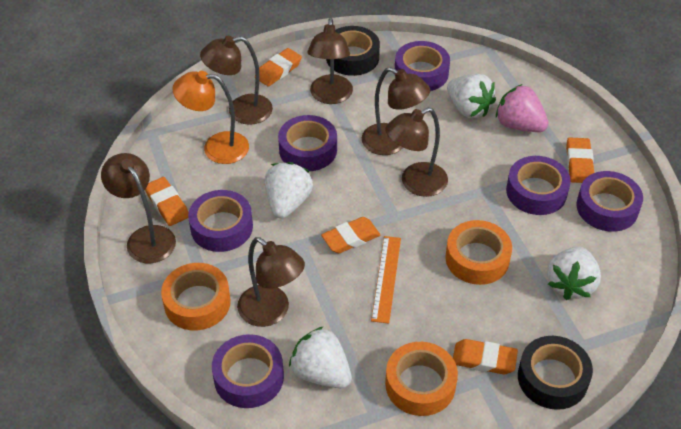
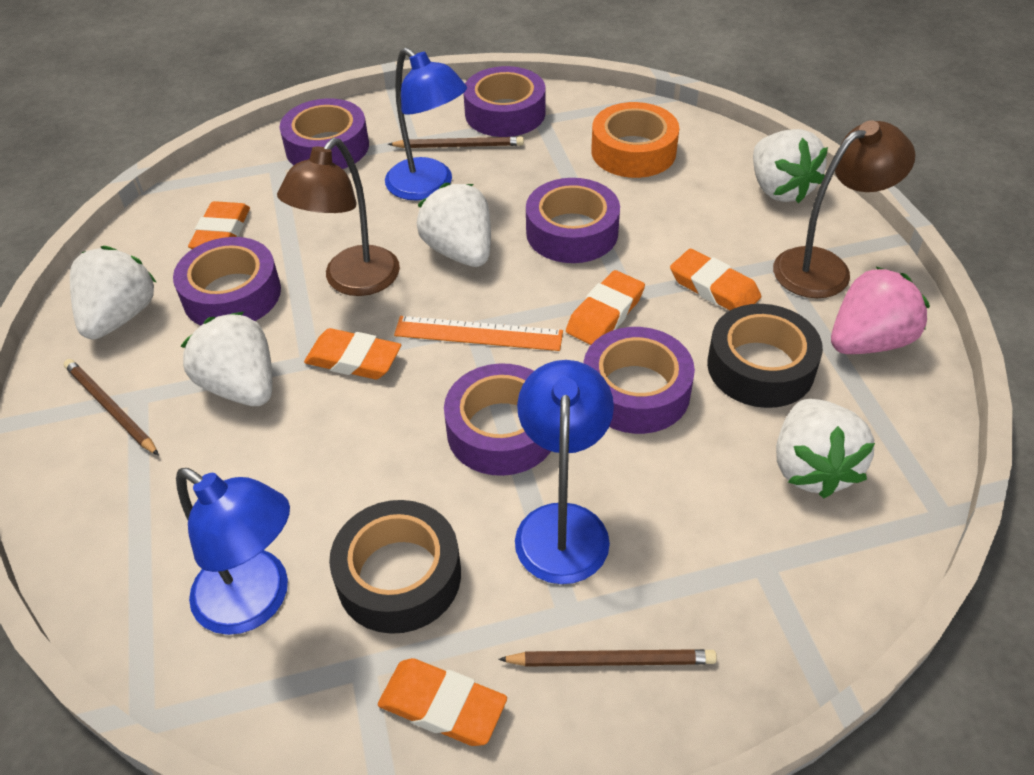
blue lamp: 0 -> 3
brown lamp: 6 -> 2
brown pencil: 0 -> 3
orange lamp: 1 -> 0
orange tape: 3 -> 1
white strawberry: 4 -> 5

